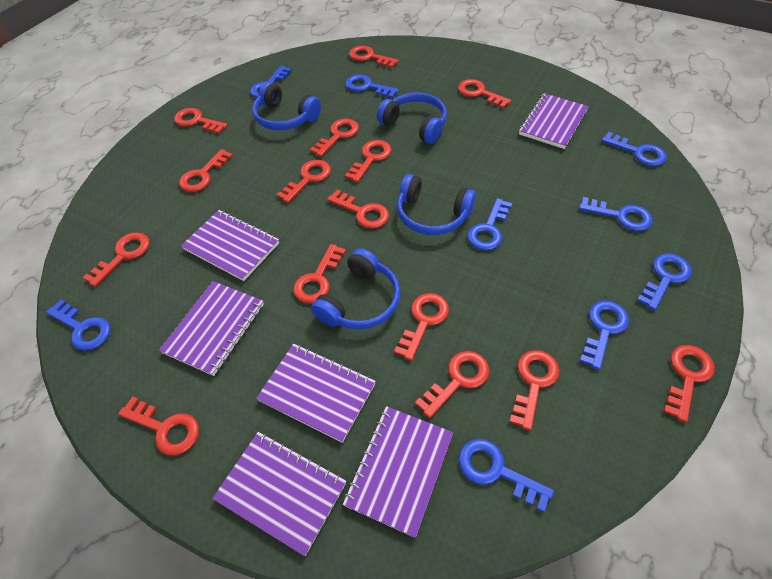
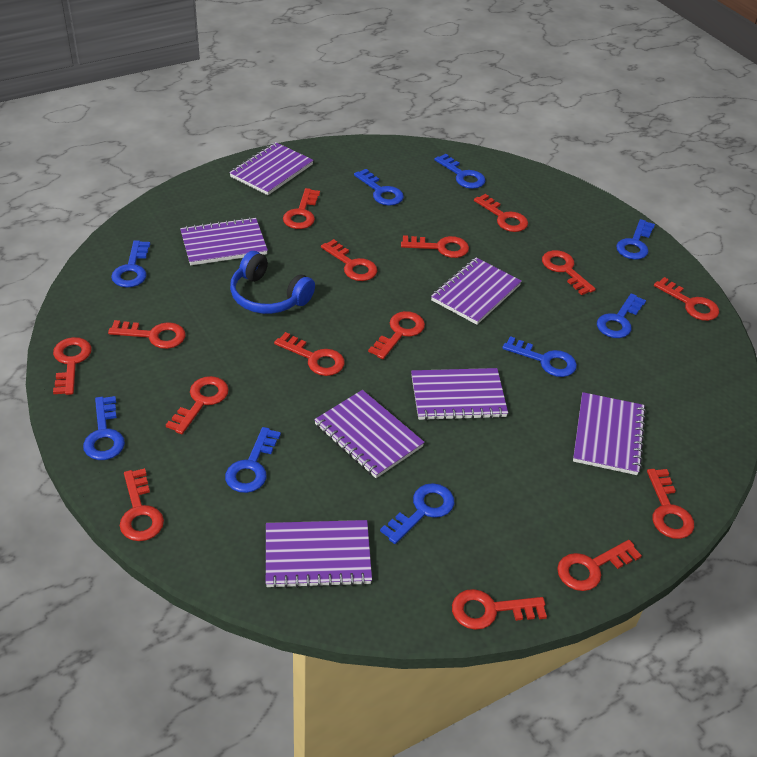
blue headphones: 4 -> 1
purple notebook: 6 -> 7

